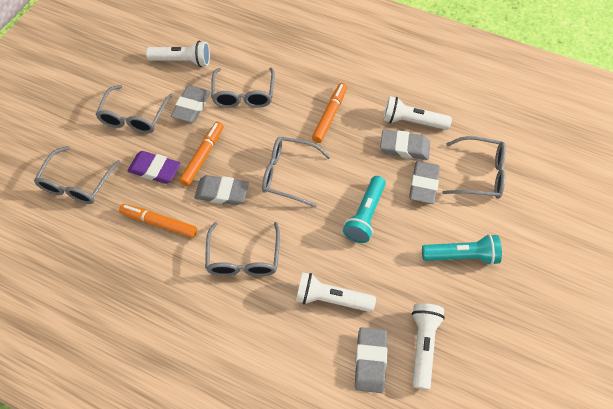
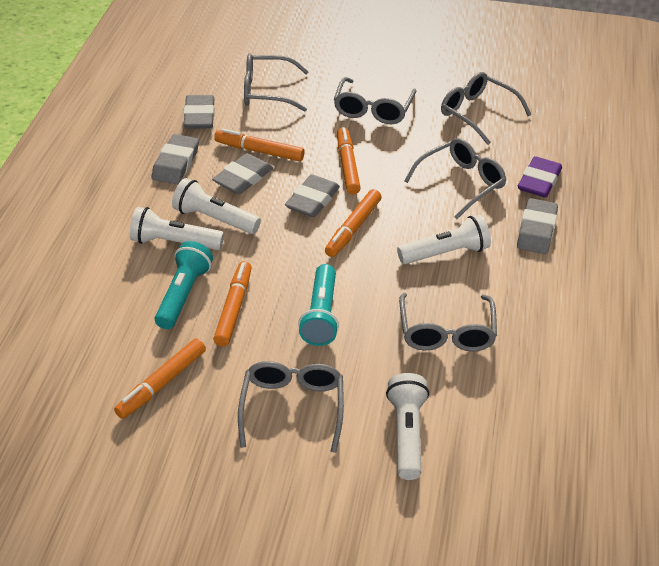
orange marker: 3 -> 5

